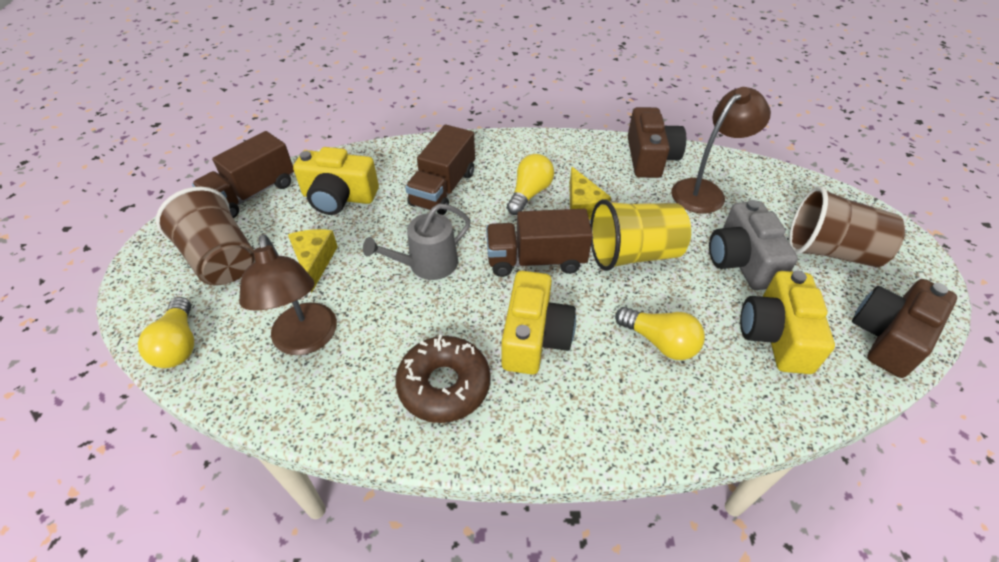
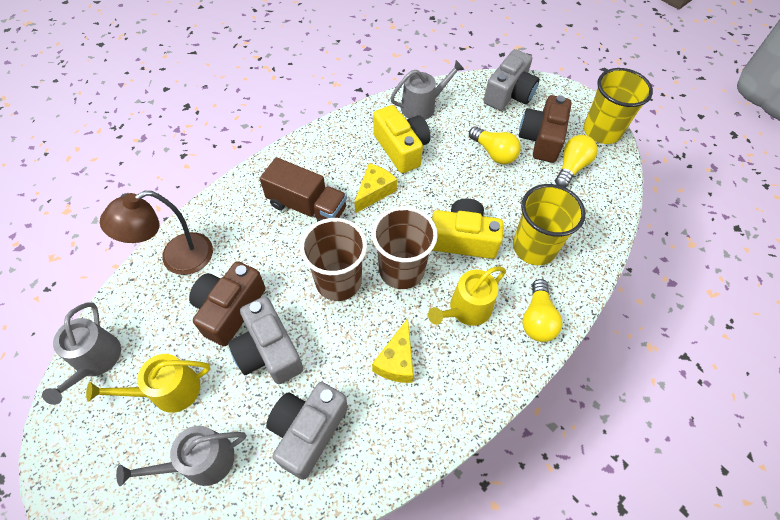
brown donut: 1 -> 0
brown lamp: 2 -> 1
brown truck: 3 -> 1
grey camera: 1 -> 3
grey watering can: 1 -> 3
yellow camera: 3 -> 2
yellow cup: 1 -> 2
yellow watering can: 0 -> 2

